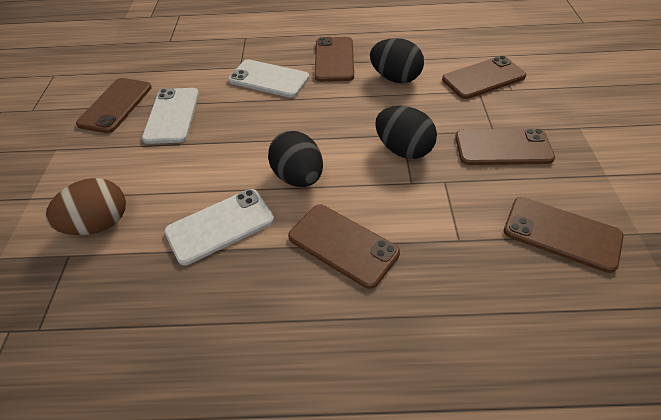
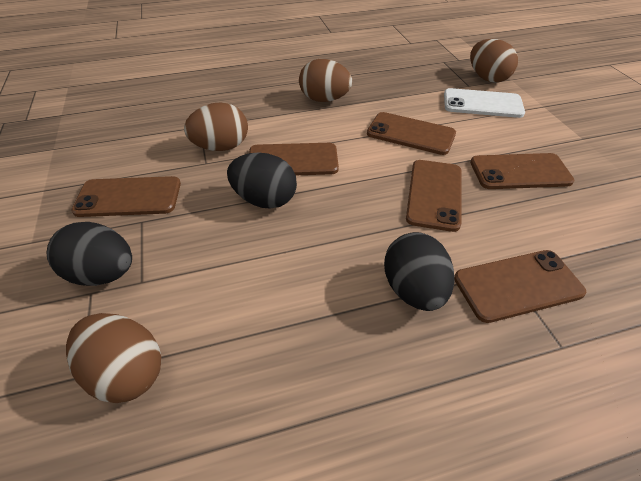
brown egg: 1 -> 4
white phone: 3 -> 1

